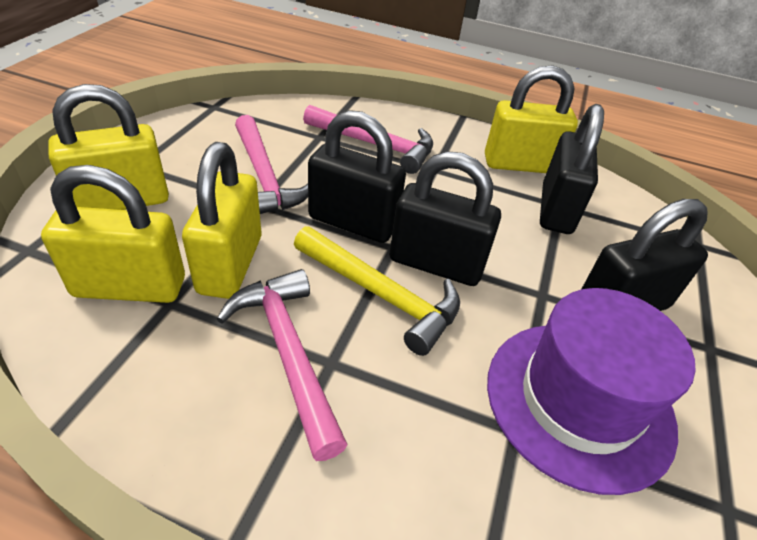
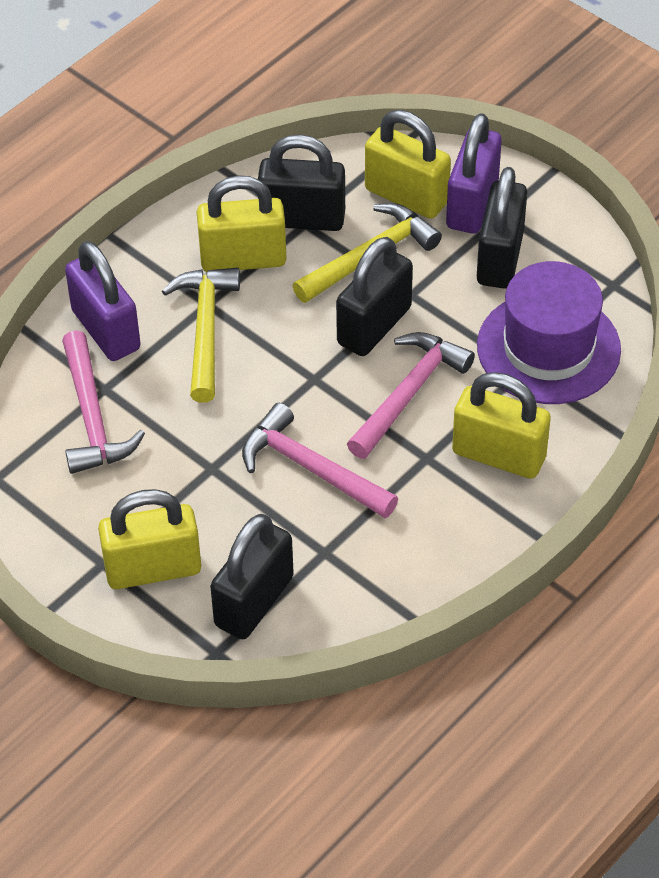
purple padlock: 0 -> 2
yellow hammer: 1 -> 2

